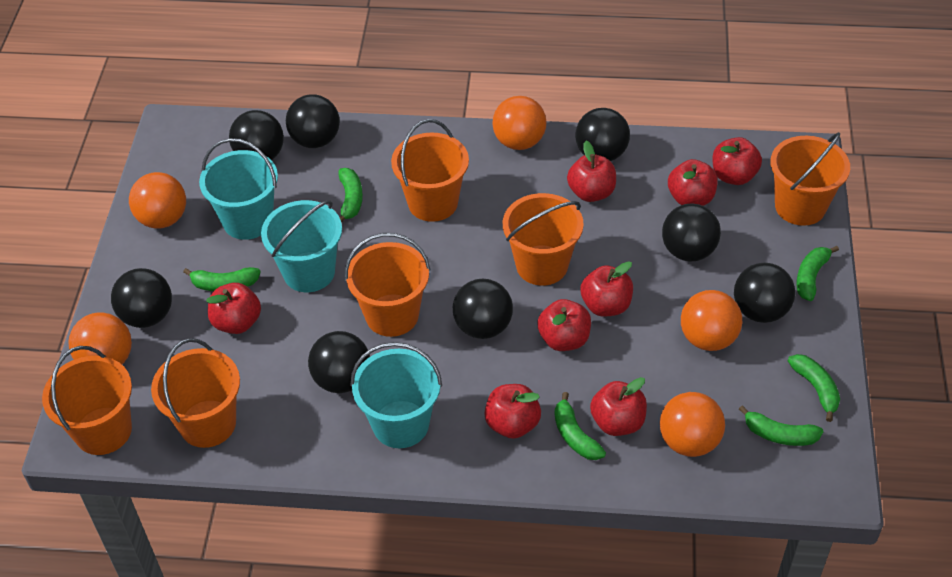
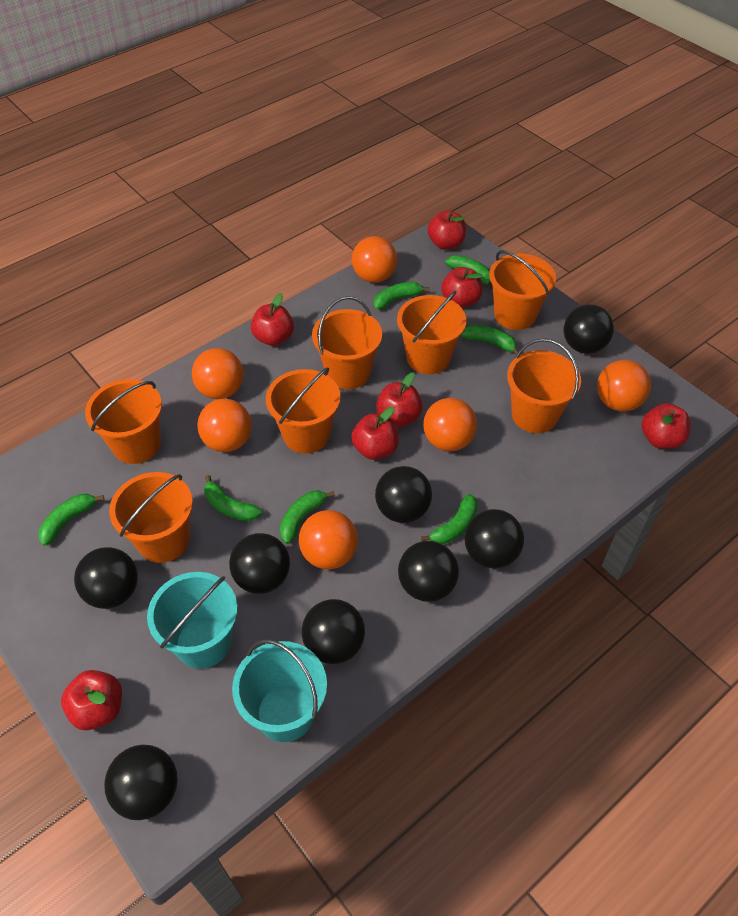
green banana: 6 -> 7
orange ball: 5 -> 6
orange bucket: 6 -> 7
red apple: 8 -> 7
turquoise bucket: 3 -> 2

